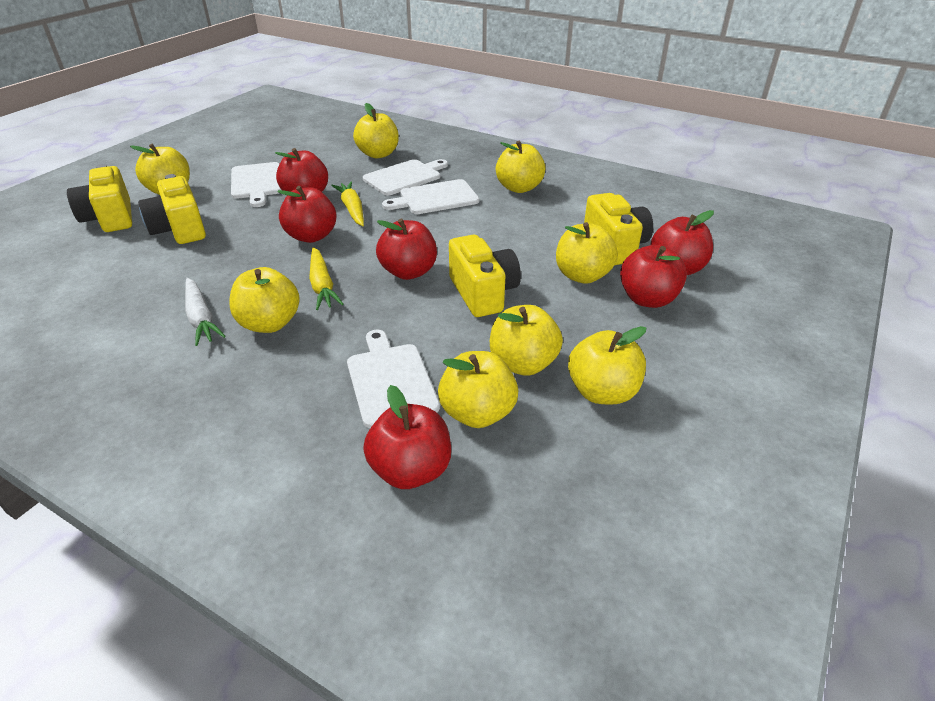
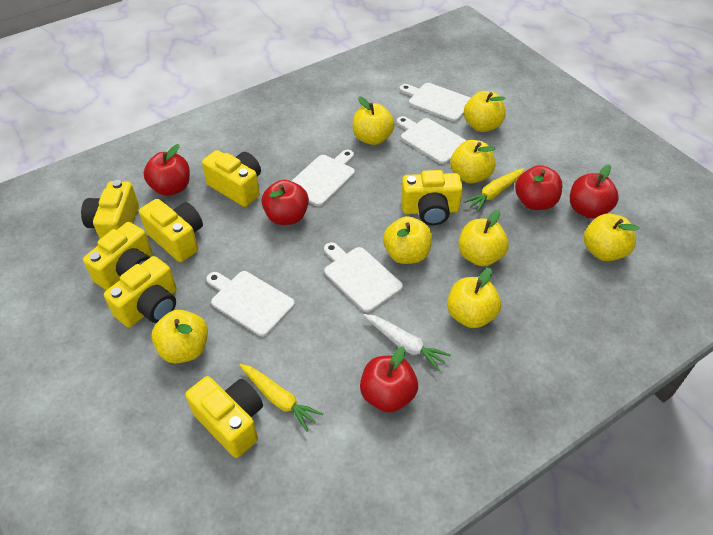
red apple: 6 -> 5
white cutting board: 4 -> 5
yellow camera: 4 -> 7

